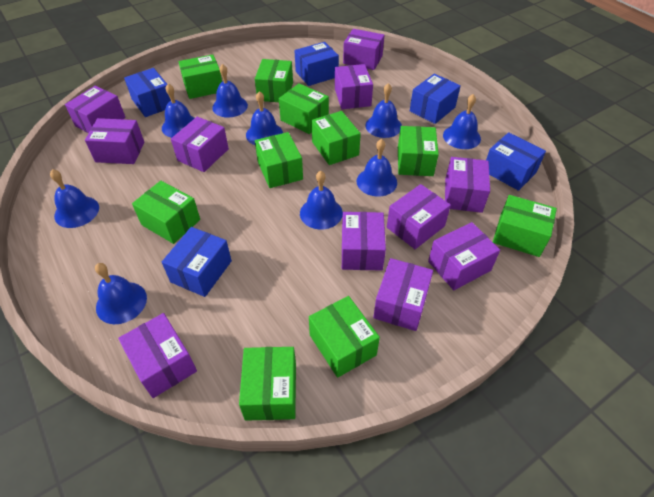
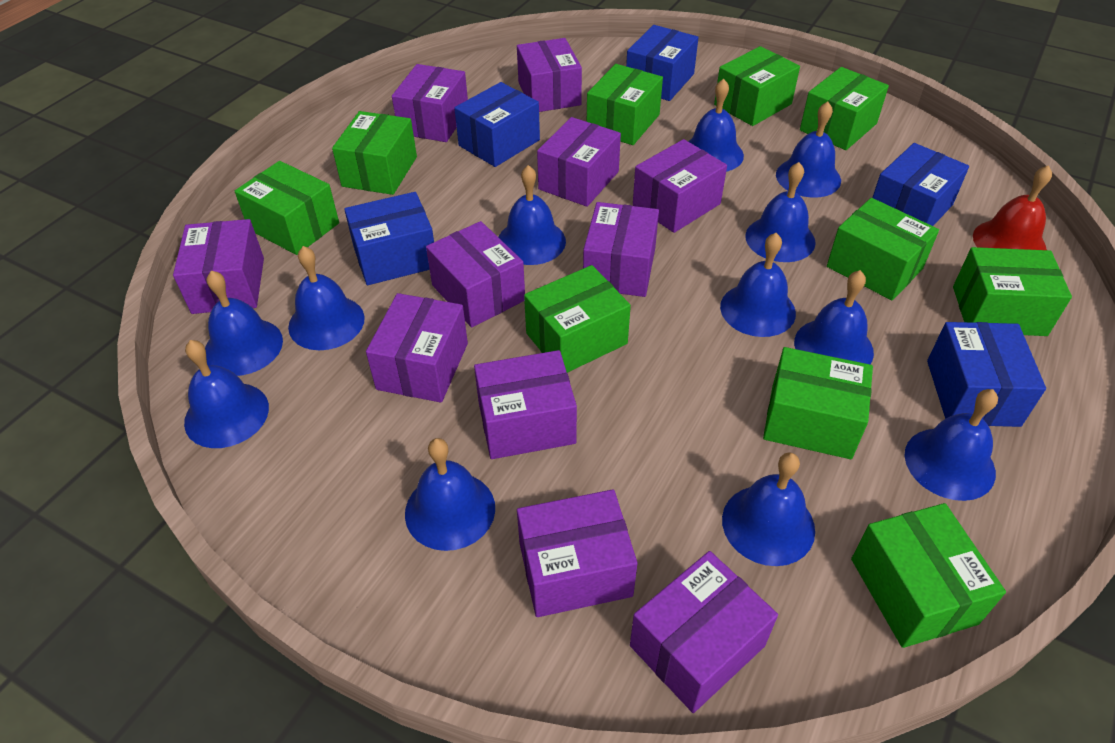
blue bell: 9 -> 12
red bell: 0 -> 1

